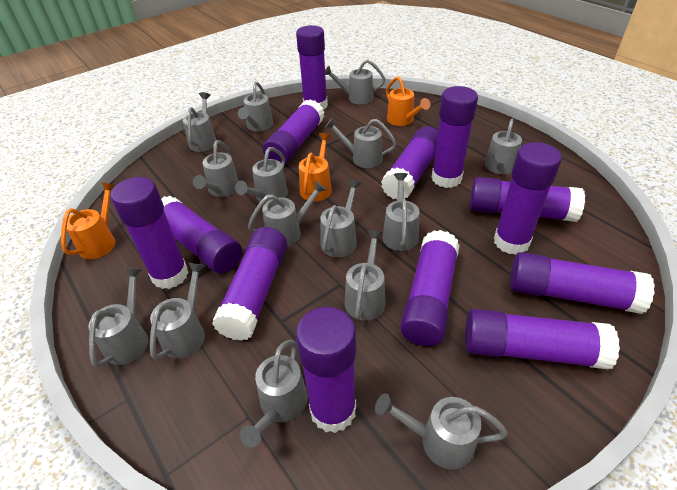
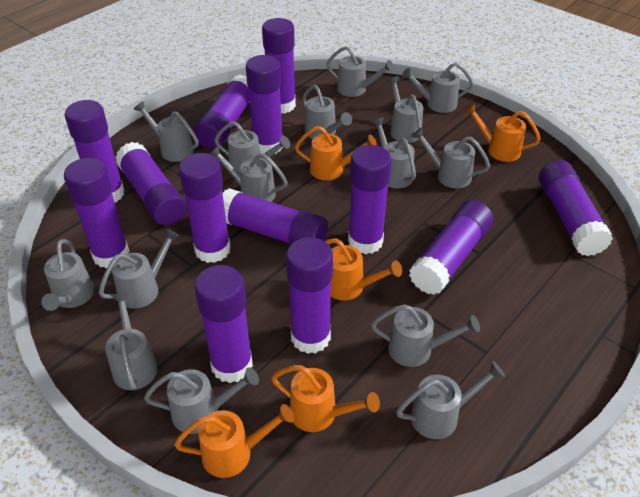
orange watering can: 3 -> 5

